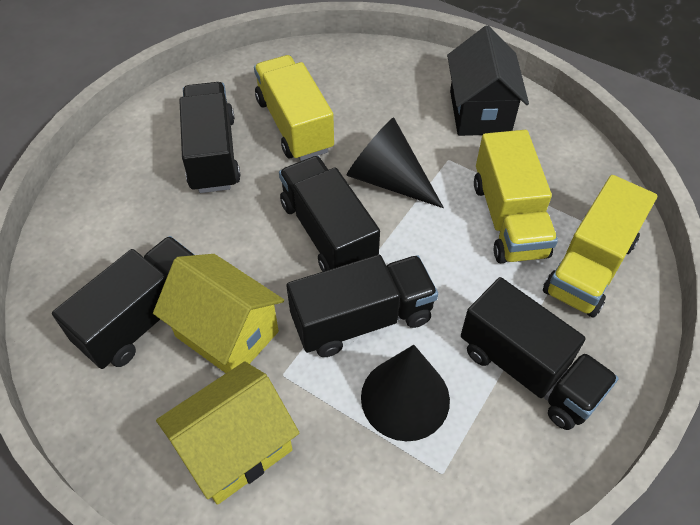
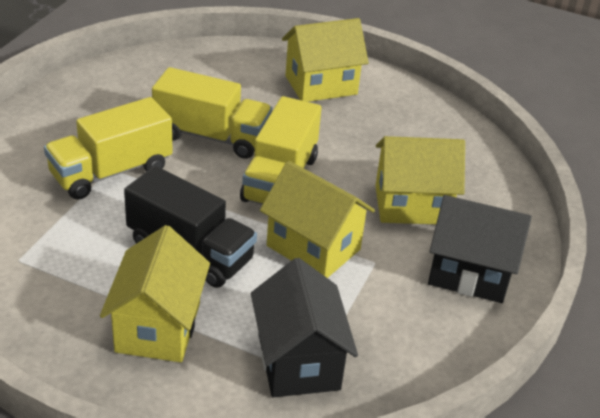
black cone: 2 -> 0
black house: 1 -> 2
black truck: 5 -> 1
yellow house: 2 -> 4

